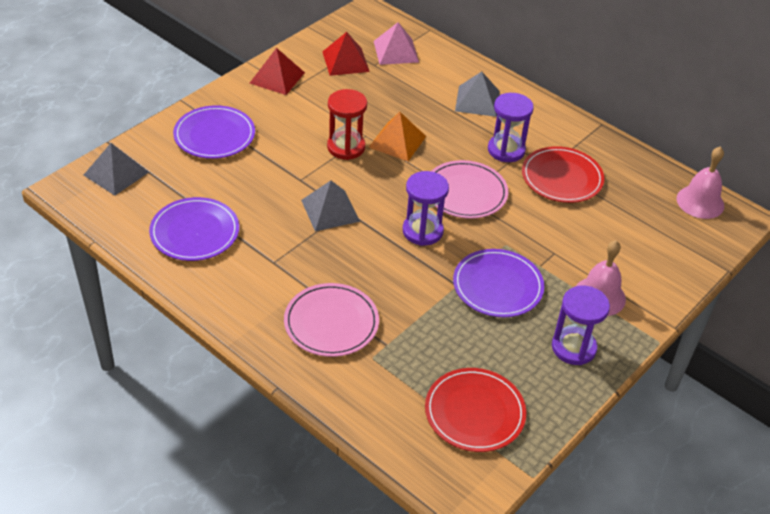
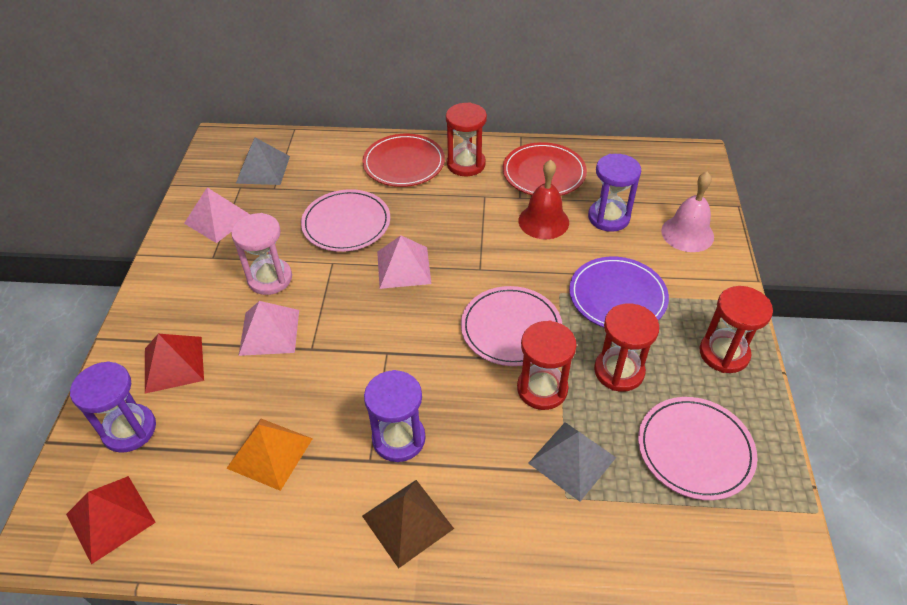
brown pyramid: 0 -> 1
grey pyramid: 3 -> 2
pink bell: 2 -> 1
pink hourglass: 0 -> 1
pink plate: 2 -> 3
pink pyramid: 1 -> 3
purple plate: 3 -> 1
red bell: 0 -> 1
red hourglass: 1 -> 4

